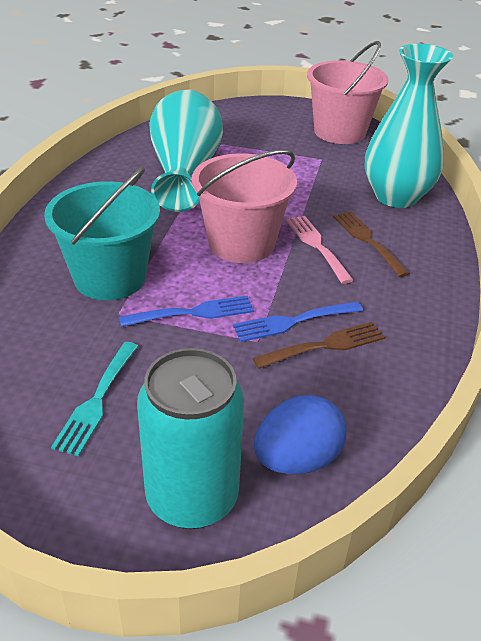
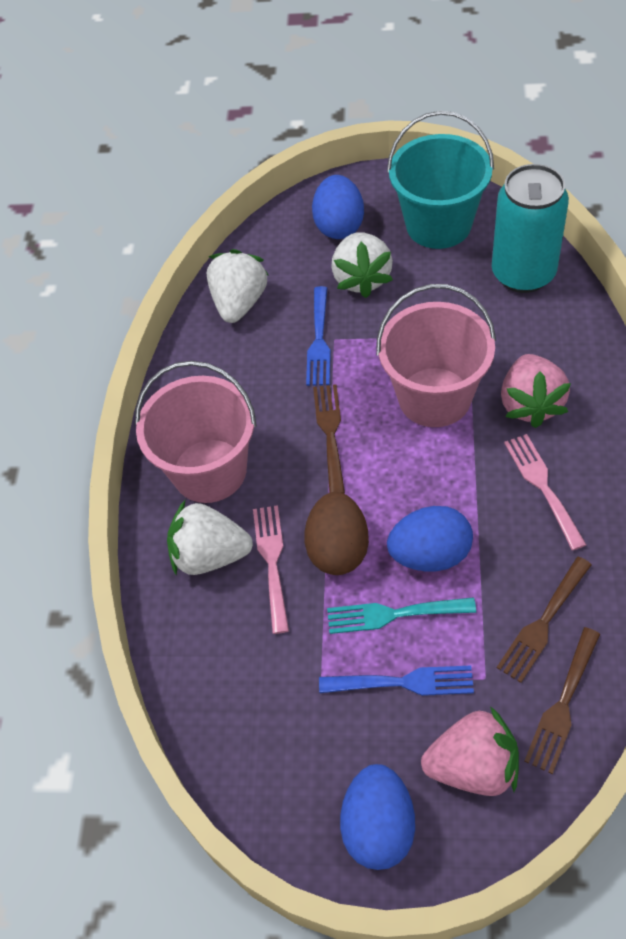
blue egg: 1 -> 3
brown egg: 0 -> 1
brown fork: 2 -> 3
pink fork: 1 -> 2
pink strawberry: 0 -> 2
turquoise vase: 2 -> 0
white strawberry: 0 -> 3

